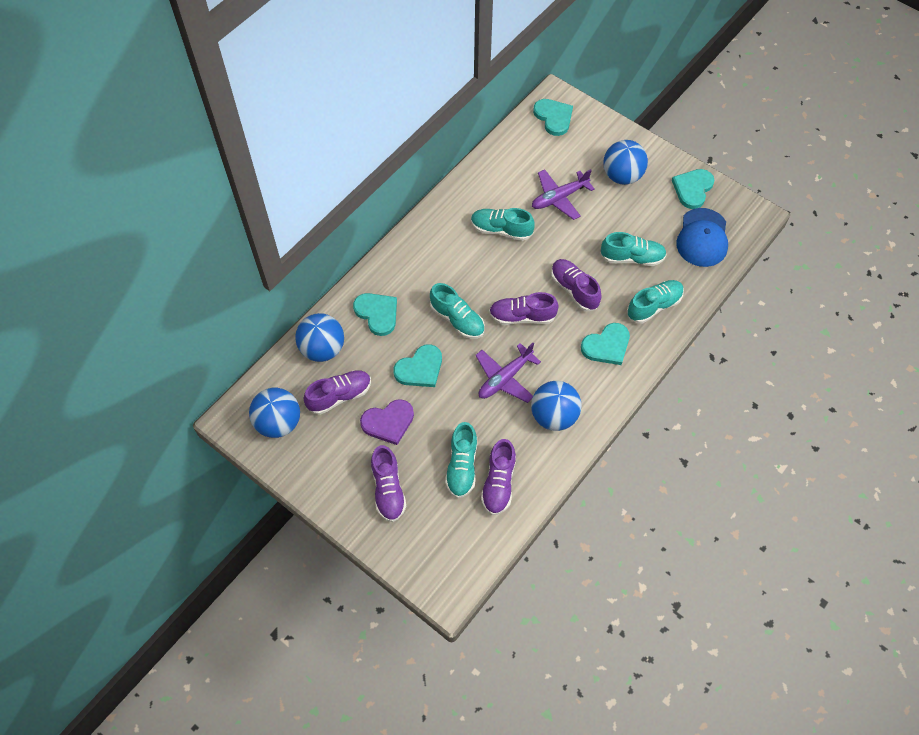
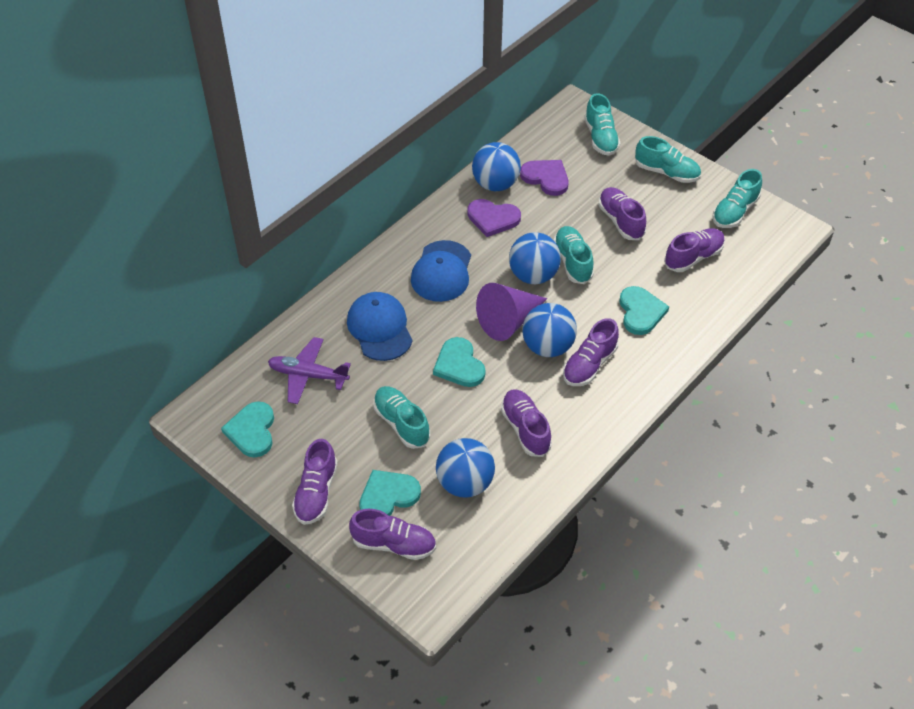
blue cap: 1 -> 2
purple cone: 0 -> 1
purple heart: 1 -> 2
purple plane: 2 -> 1
purple shoe: 5 -> 6
turquoise heart: 5 -> 4

